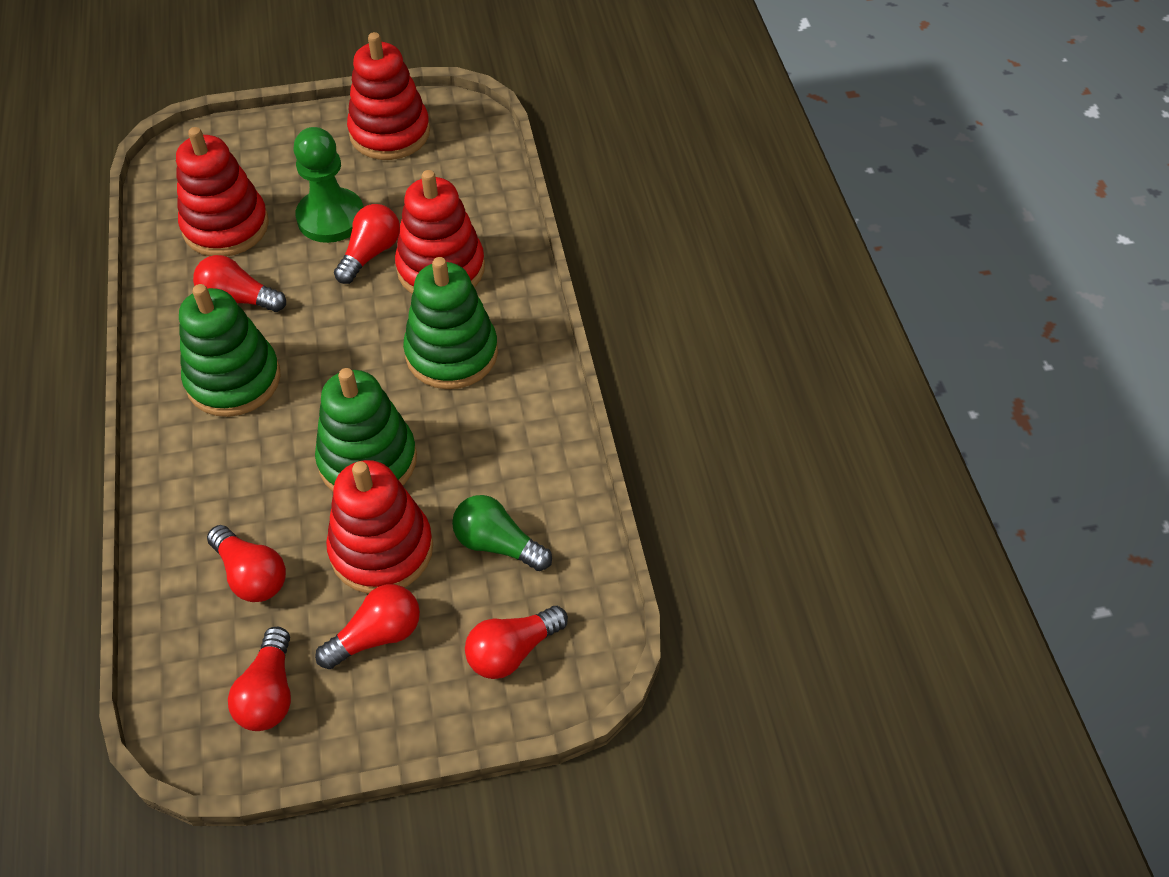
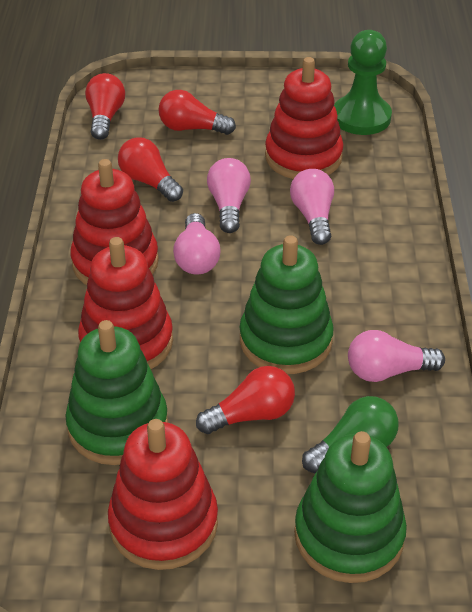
pink light bulb: 0 -> 4
red light bulb: 6 -> 4

